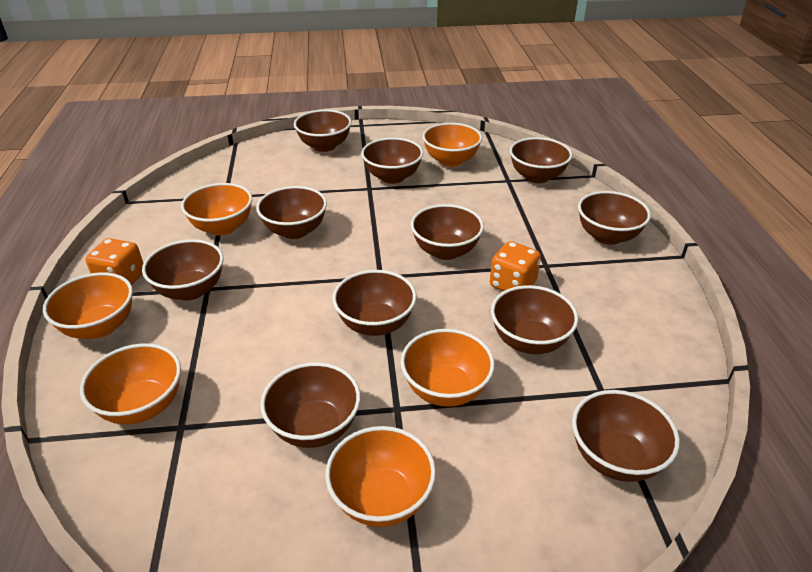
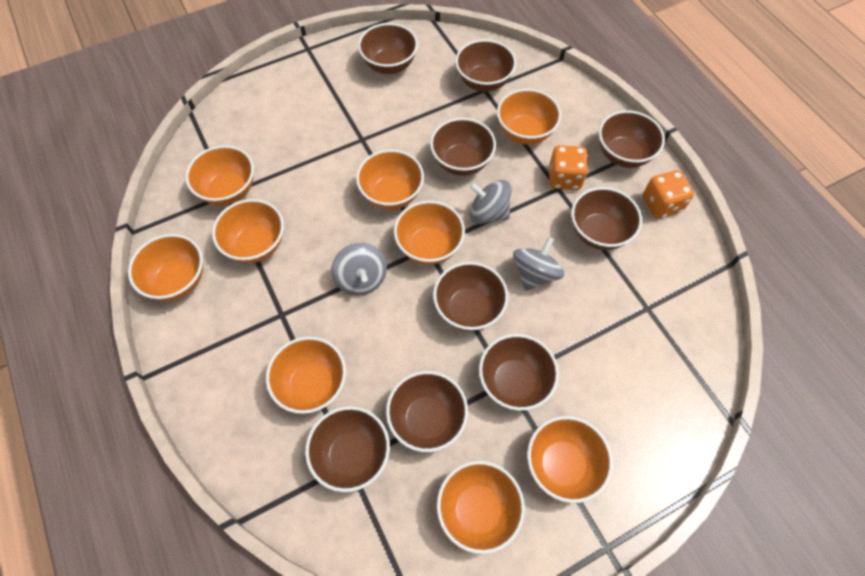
brown bowl: 11 -> 9
grey spinning top: 0 -> 3
orange bowl: 6 -> 9

